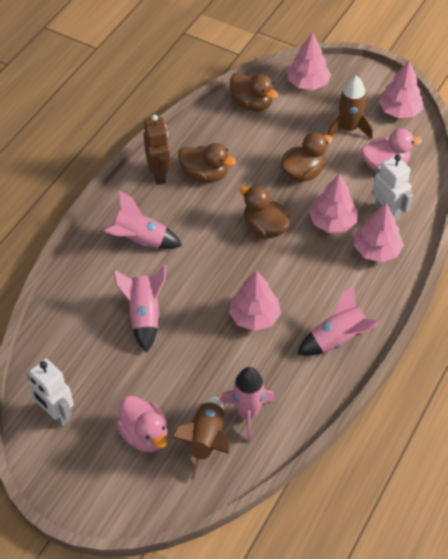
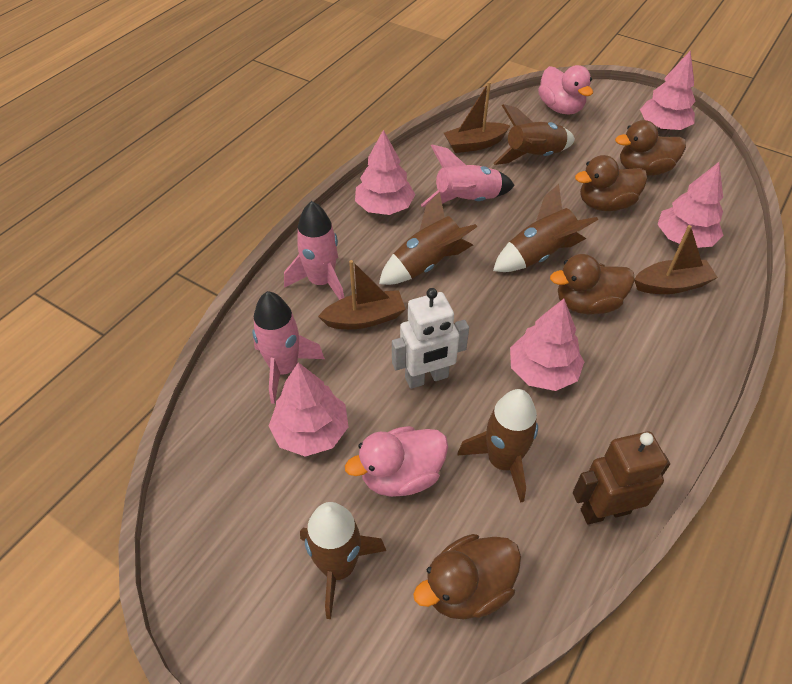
brown boat: 0 -> 3
brown rocket: 2 -> 5
pink rocket: 4 -> 3
white robot: 2 -> 1

